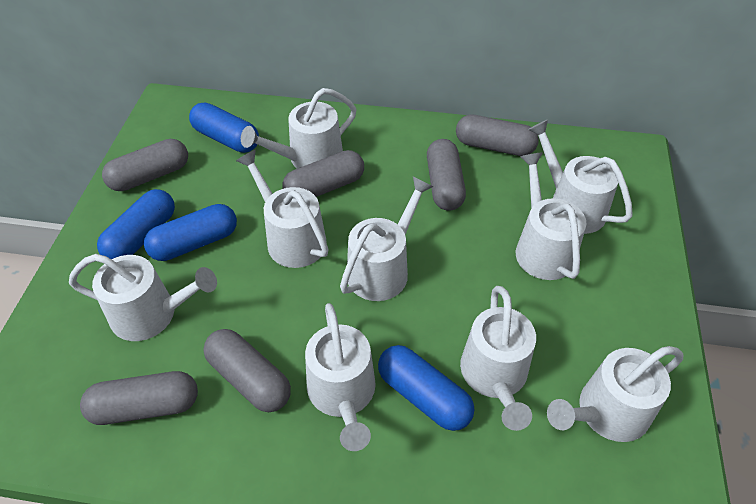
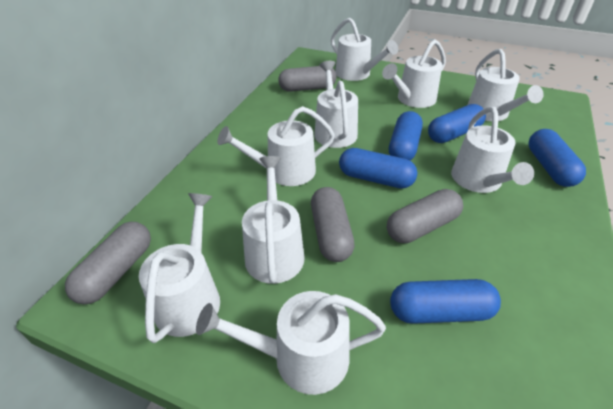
blue capsule: 4 -> 5
grey capsule: 6 -> 4

